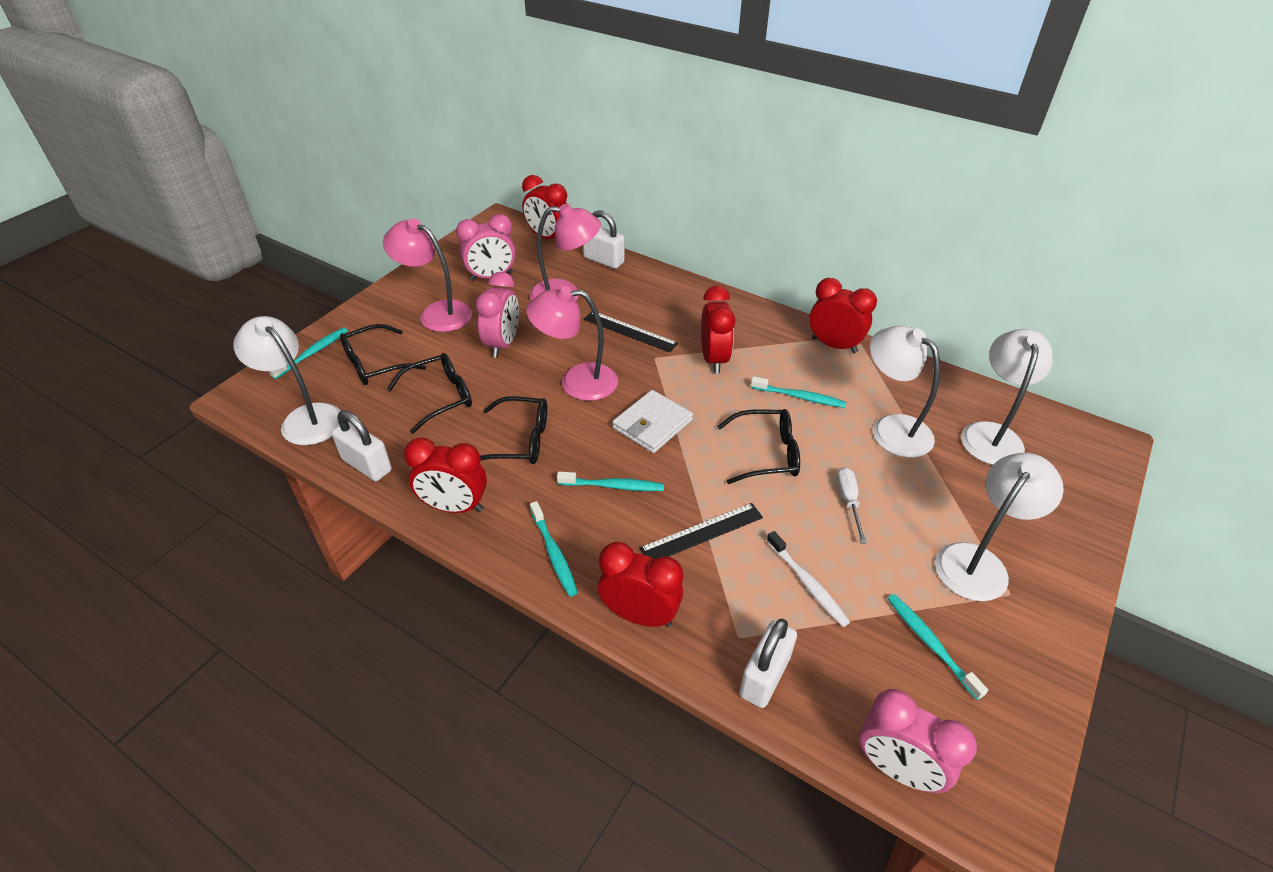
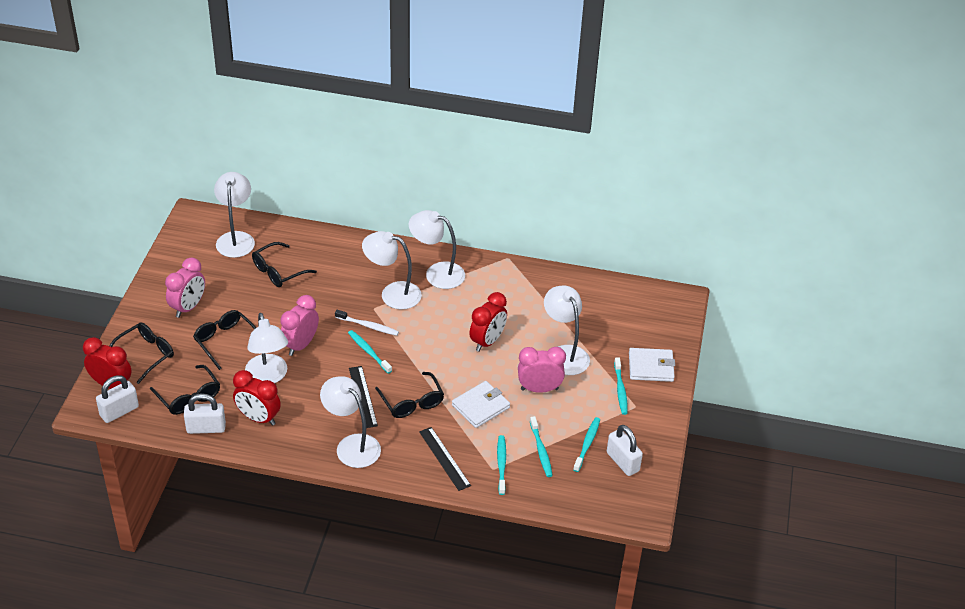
black glasses: 4 -> 5
pink lamp: 3 -> 0
red clock: 5 -> 3
white lamp: 4 -> 6
white screwdriver: 1 -> 0
white wallet: 1 -> 2

